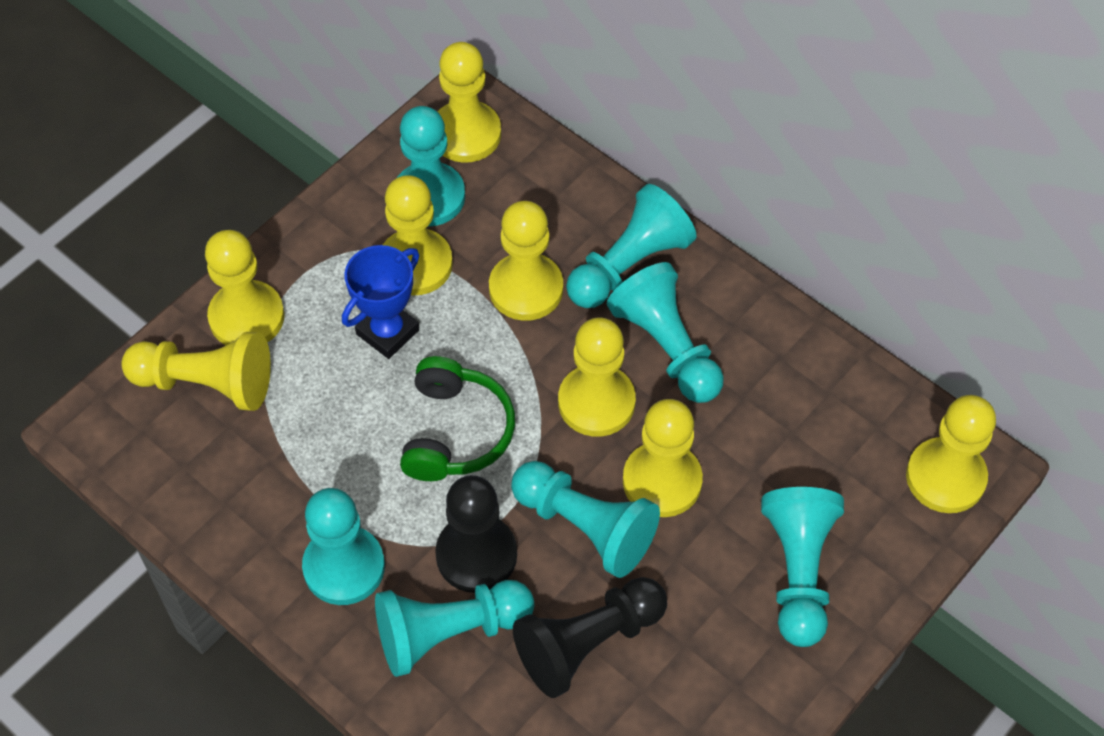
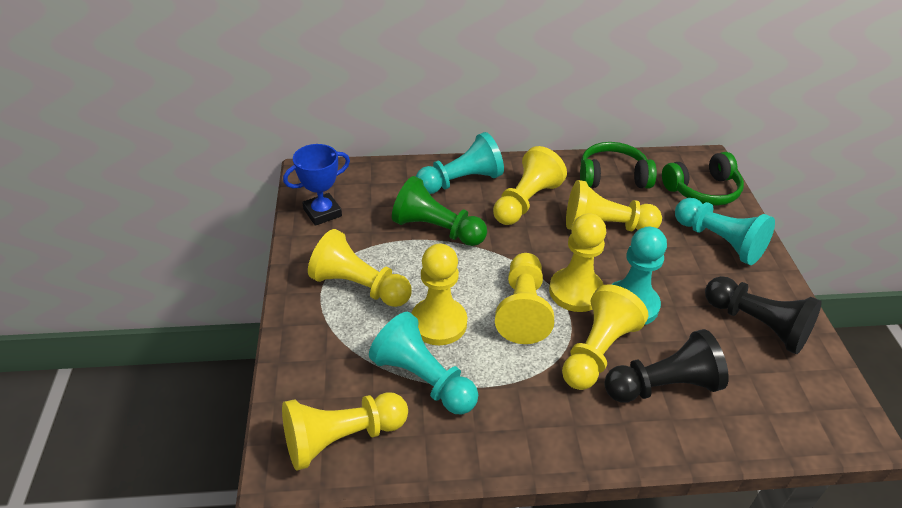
green headphones: 1 -> 2
green pawn: 0 -> 1
turquoise pawn: 7 -> 4

